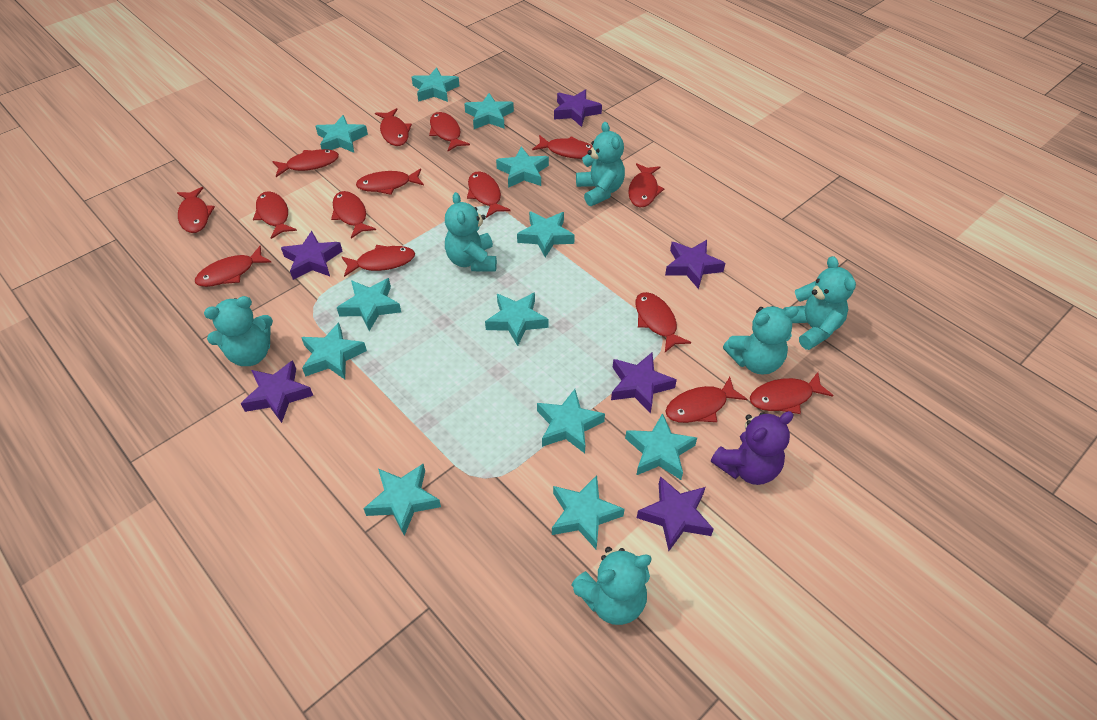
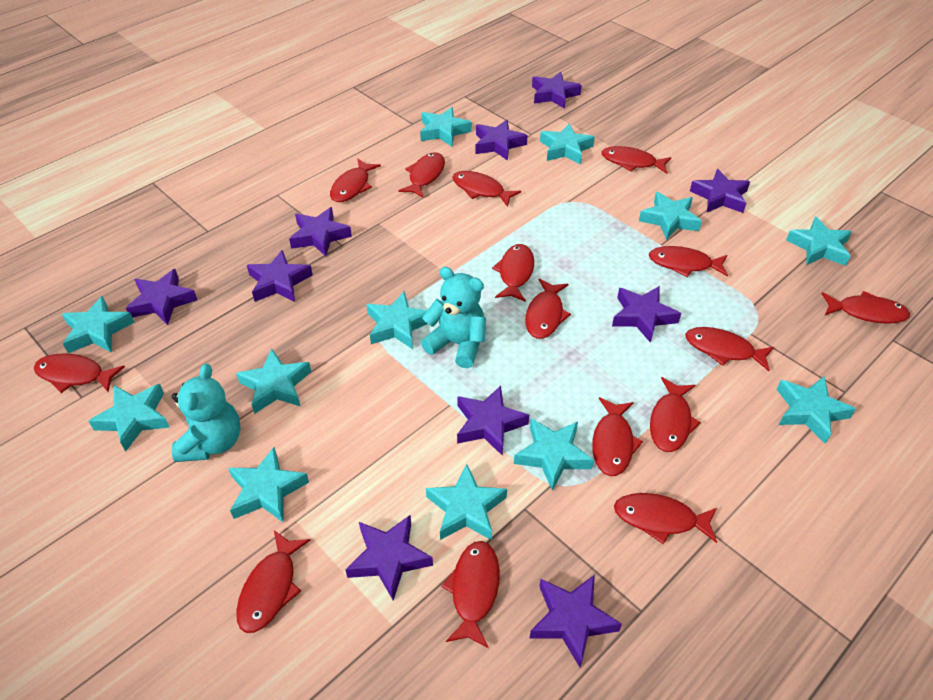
purple star: 6 -> 10
purple teddy bear: 1 -> 0
turquoise teddy bear: 6 -> 2

